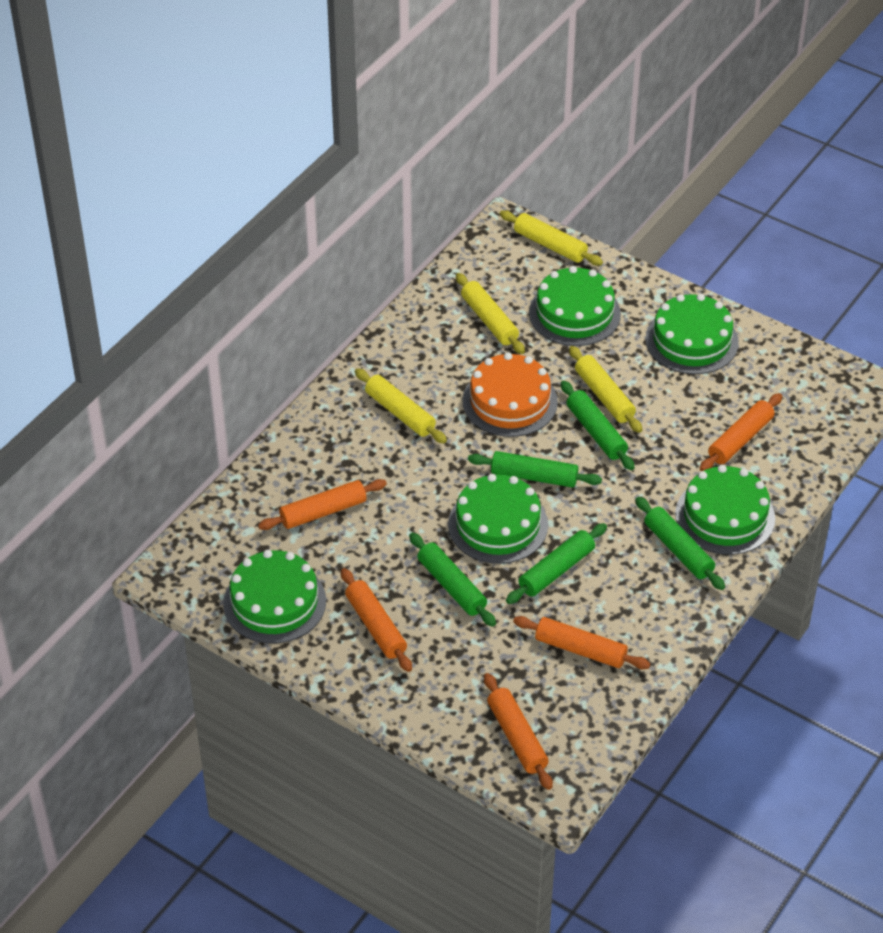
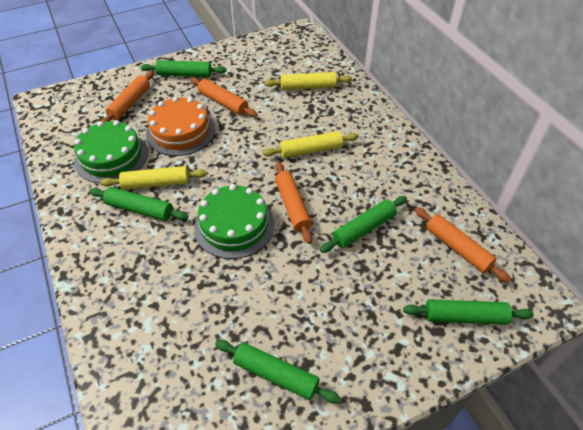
green cake: 5 -> 2
orange rolling pin: 5 -> 4
yellow rolling pin: 4 -> 3

